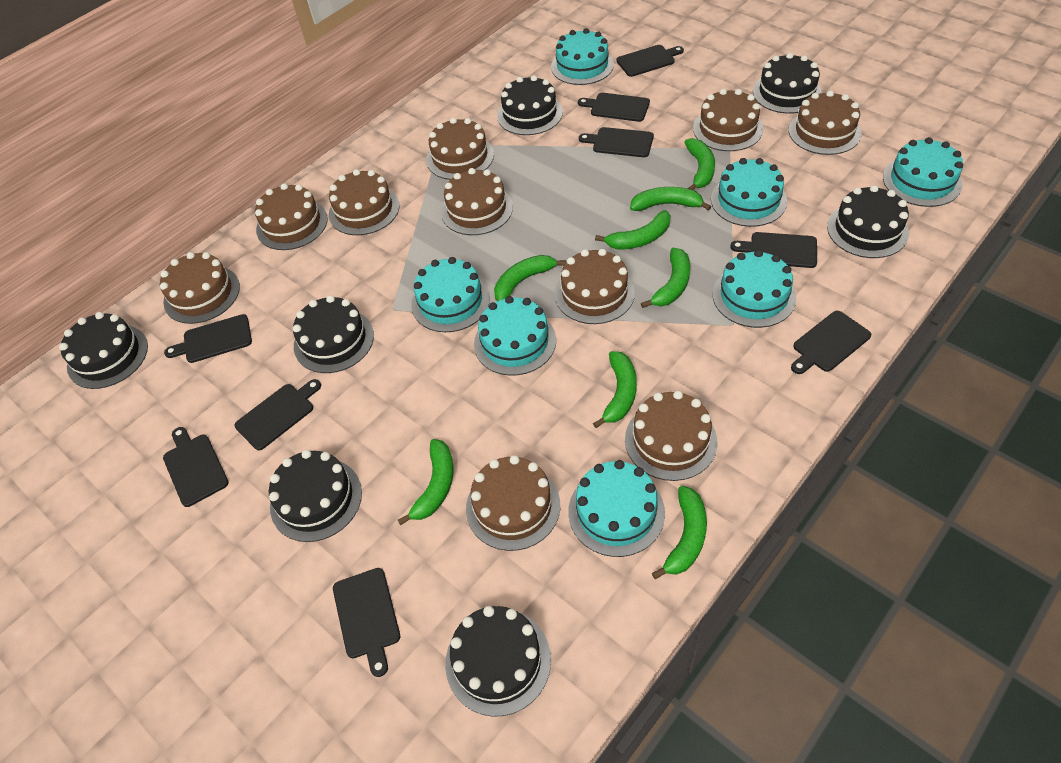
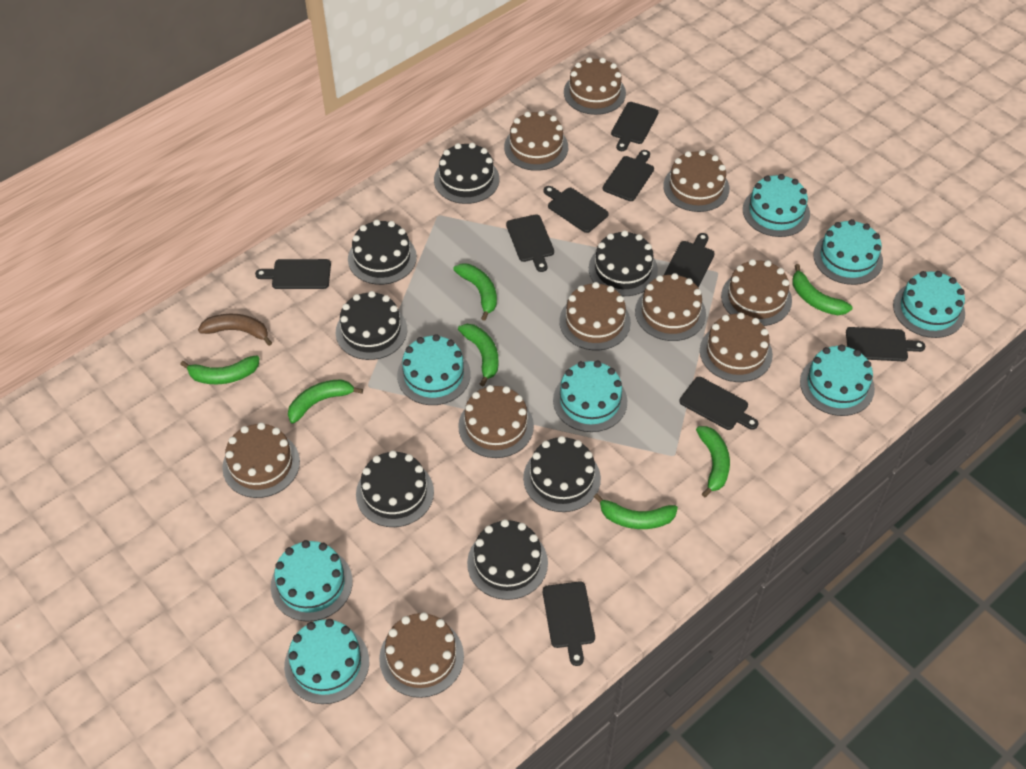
brown banana: 0 -> 1
green banana: 8 -> 7
turquoise cake: 7 -> 8

